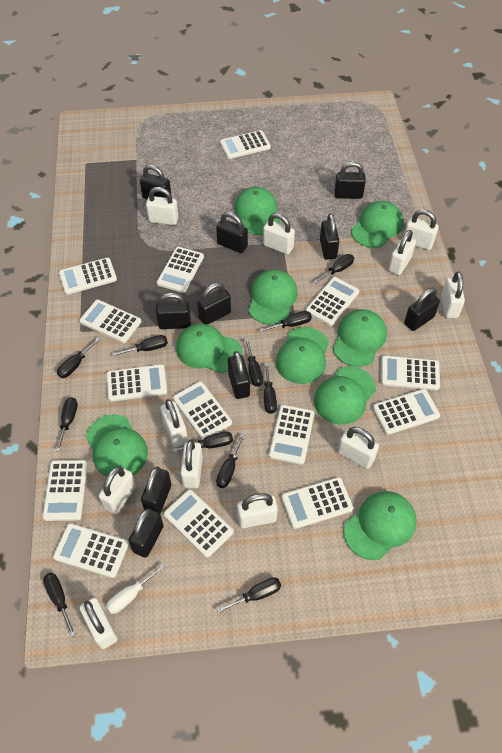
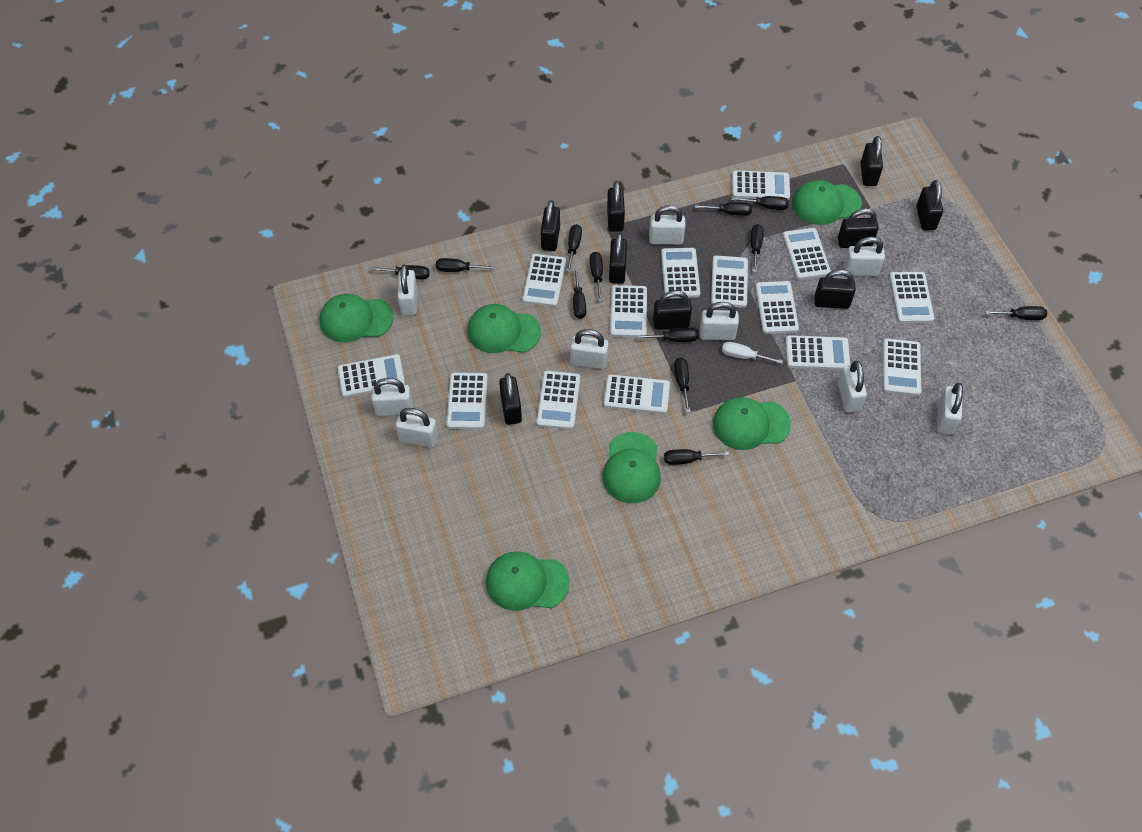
black padlock: 10 -> 9
black screwdriver: 11 -> 12
green cap: 9 -> 6
white padlock: 11 -> 9

